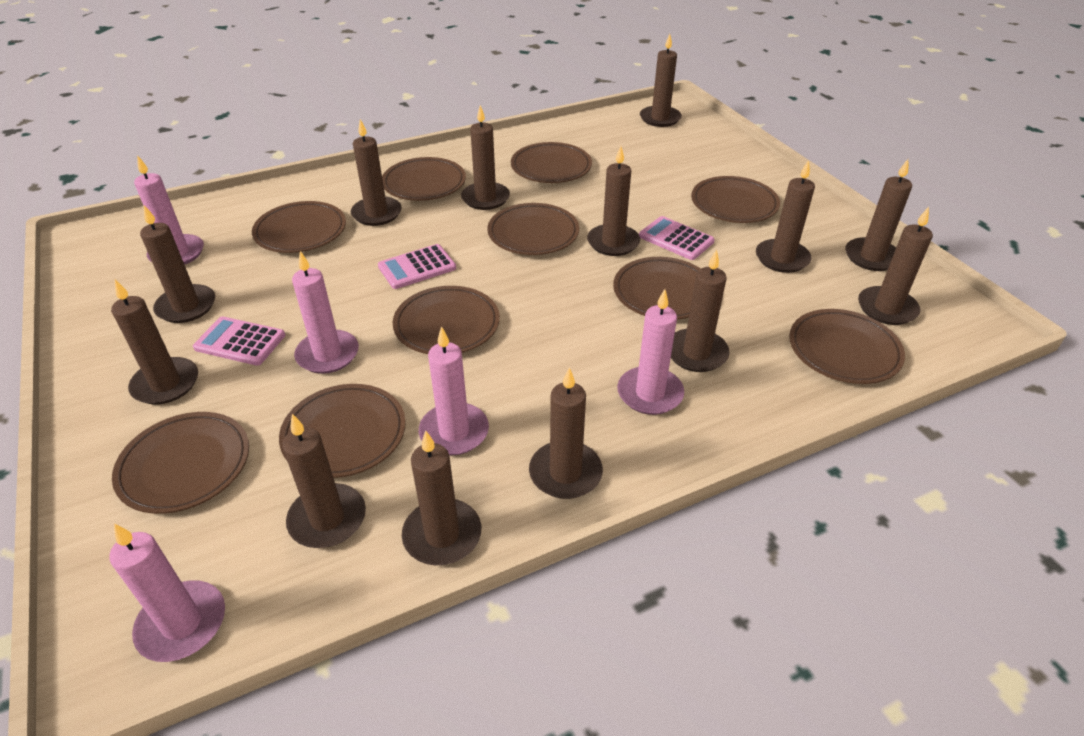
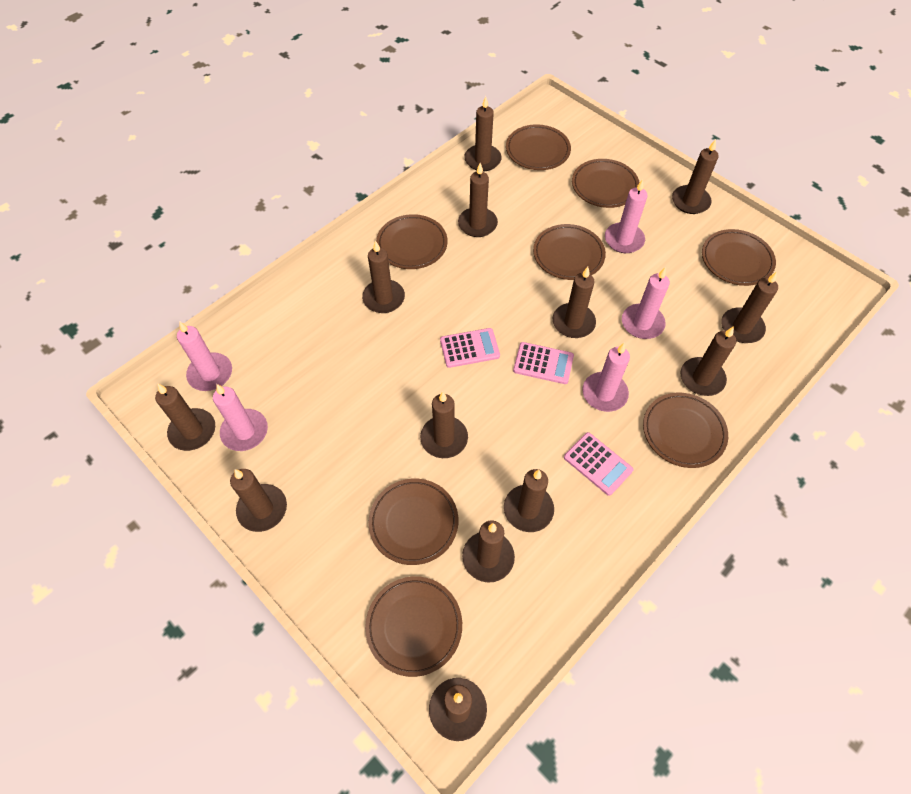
brown plate: 10 -> 8

